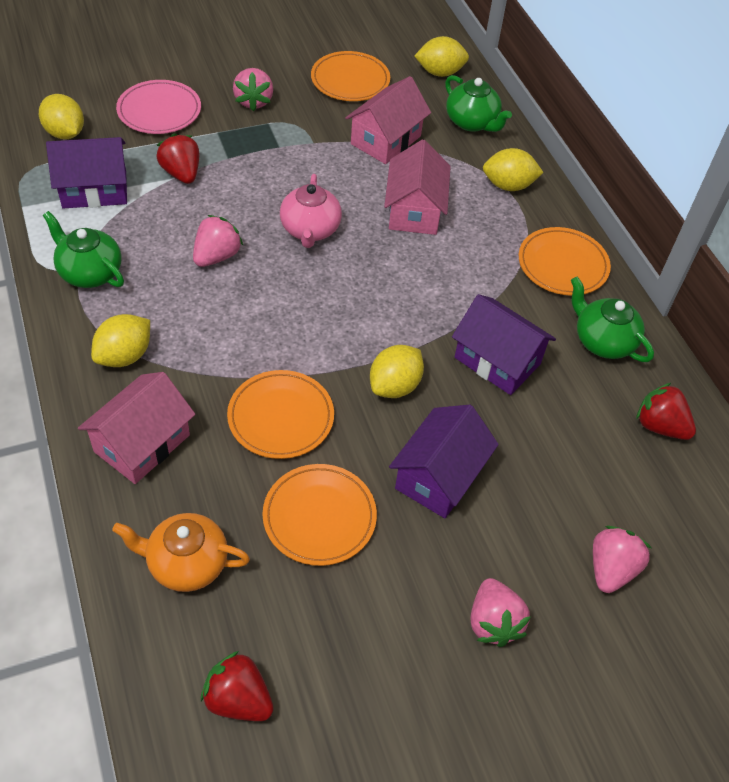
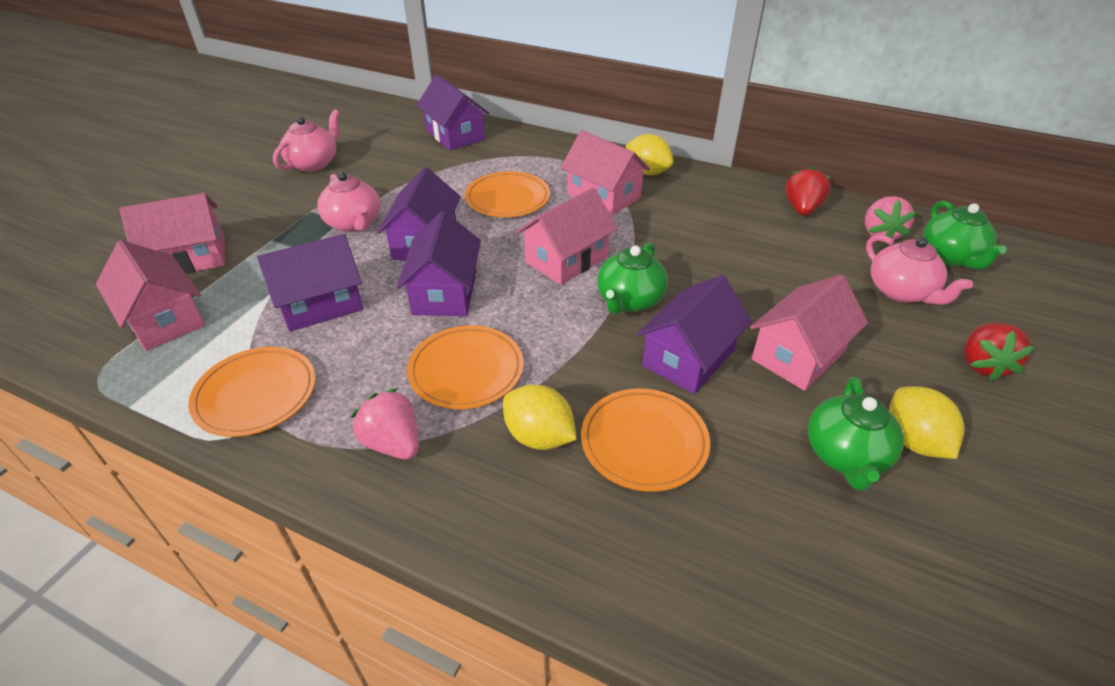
orange teapot: 1 -> 0
pink house: 3 -> 5
pink plate: 1 -> 0
pink strawberry: 4 -> 2
pink teapot: 1 -> 3
purple house: 3 -> 5
red strawberry: 3 -> 2
yellow lemon: 5 -> 3

